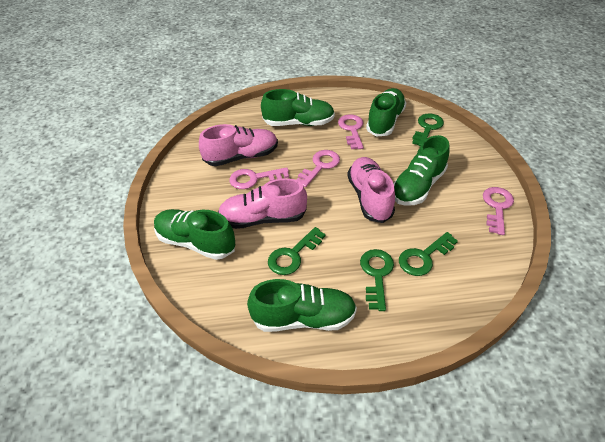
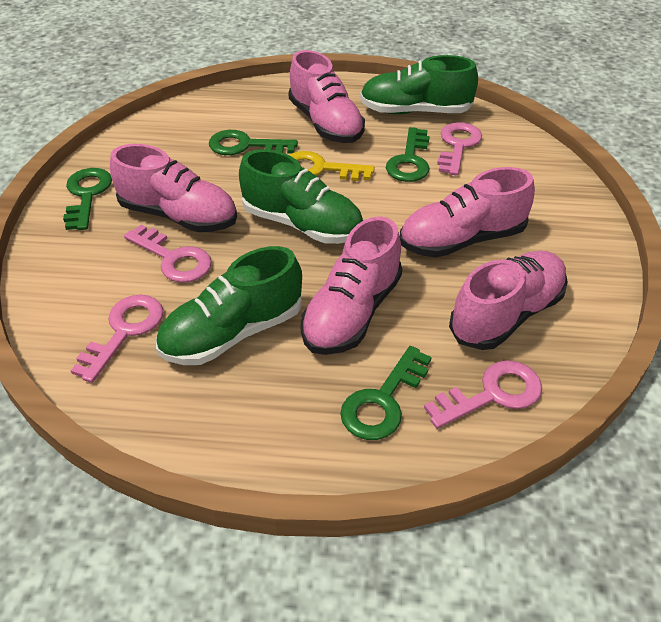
green shoe: 5 -> 3
pink shoe: 3 -> 5
yellow key: 0 -> 1

